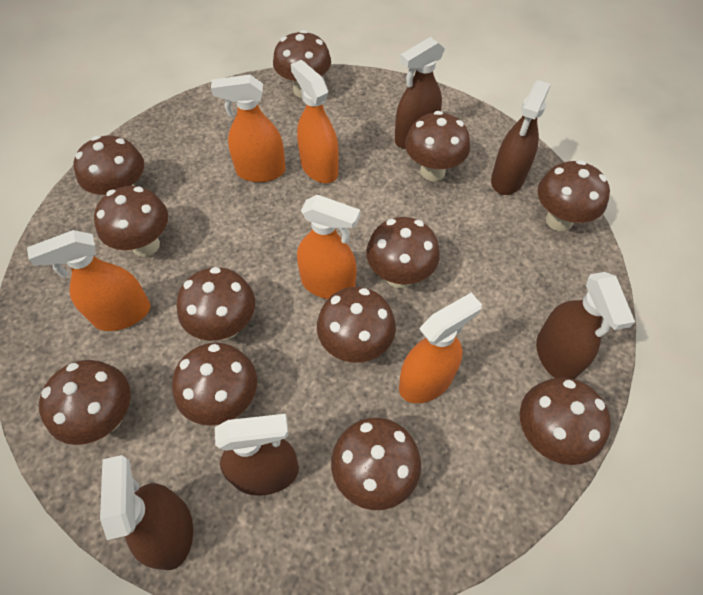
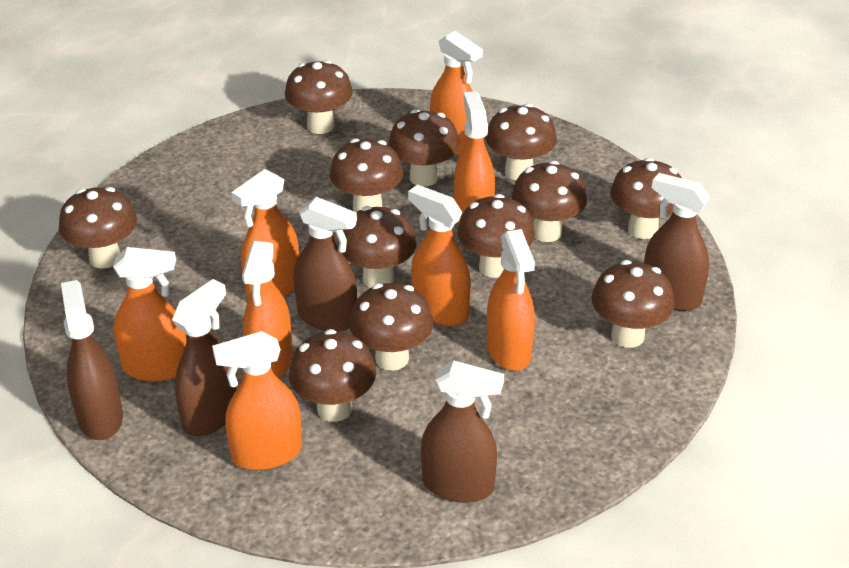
orange spray bottle: 5 -> 8

